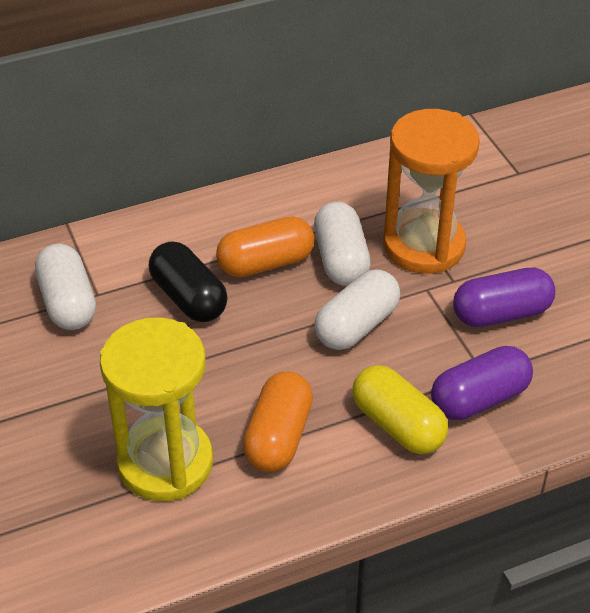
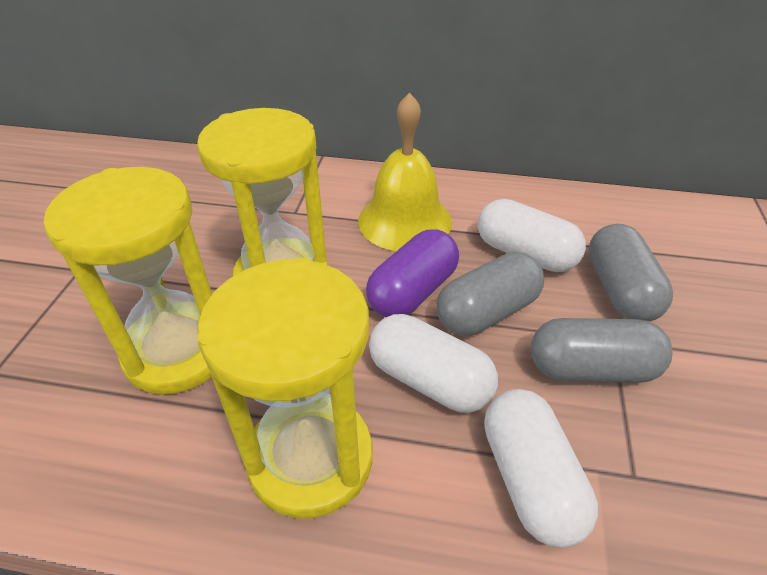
black capsule: 1 -> 0
grey capsule: 0 -> 3
orange capsule: 2 -> 0
orange hourglass: 1 -> 0
purple capsule: 2 -> 1
yellow bell: 0 -> 1
yellow capsule: 1 -> 0
yellow hourglass: 1 -> 3

